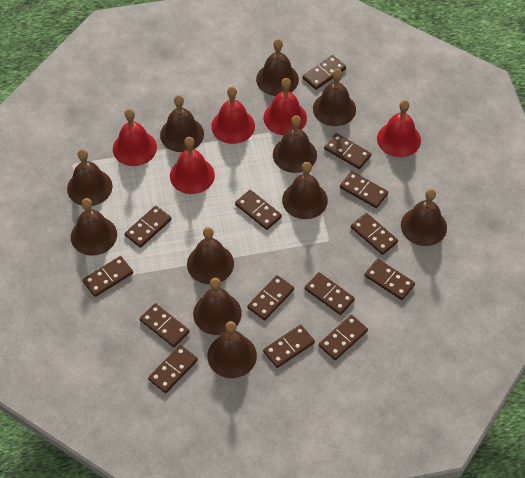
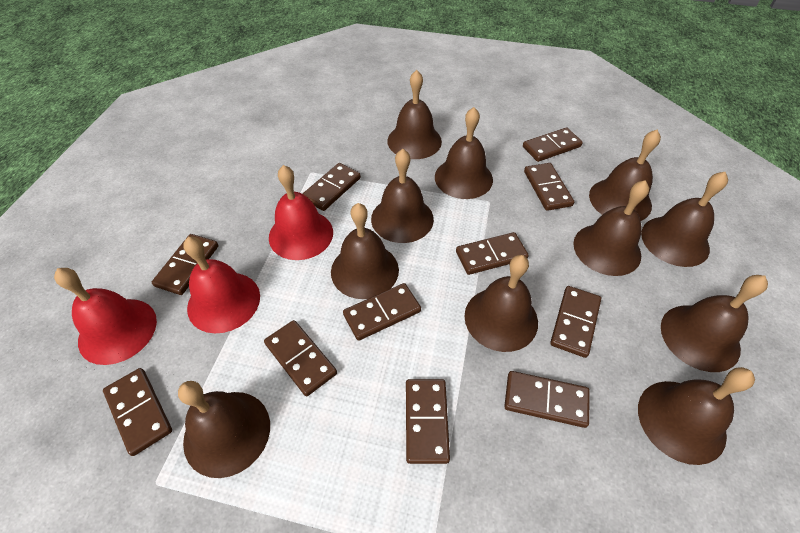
brown domino: 14 -> 11
red bell: 5 -> 3

